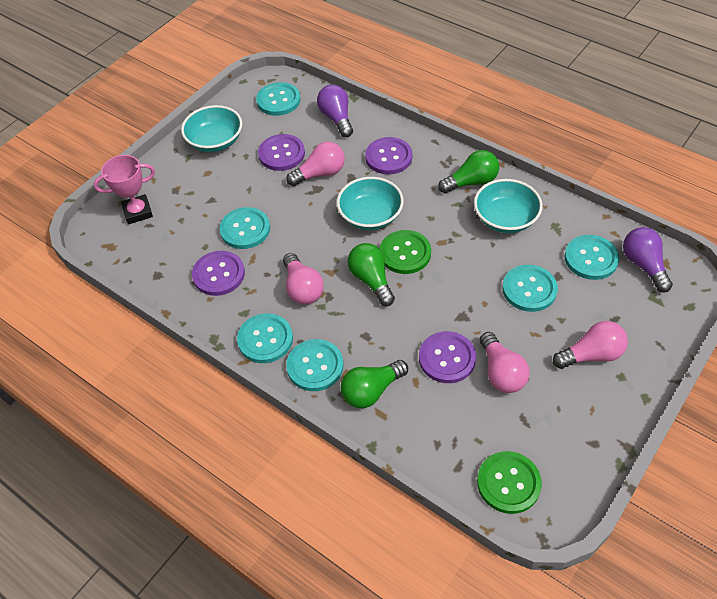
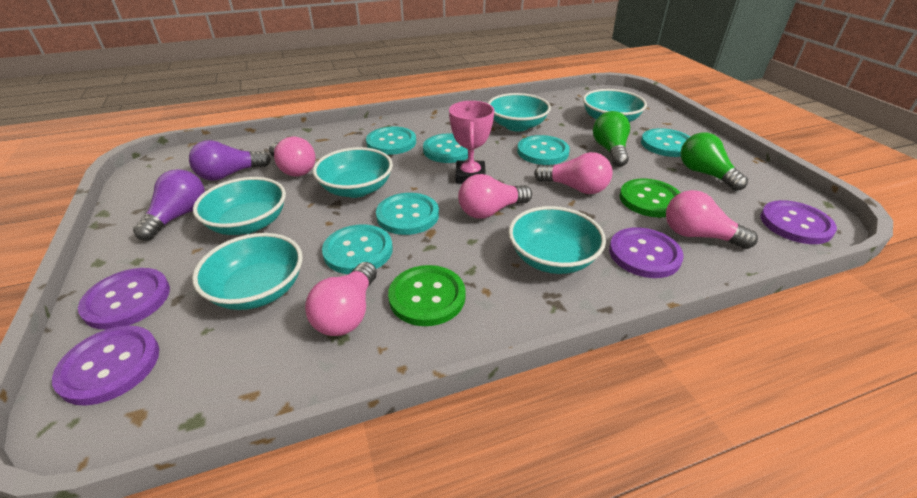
green light bulb: 3 -> 2
pink light bulb: 4 -> 5
turquoise bowl: 3 -> 6

